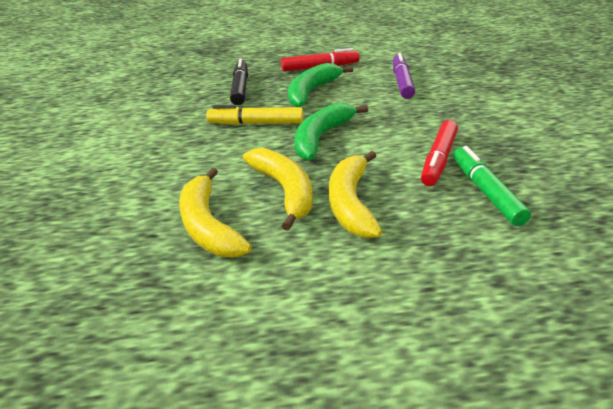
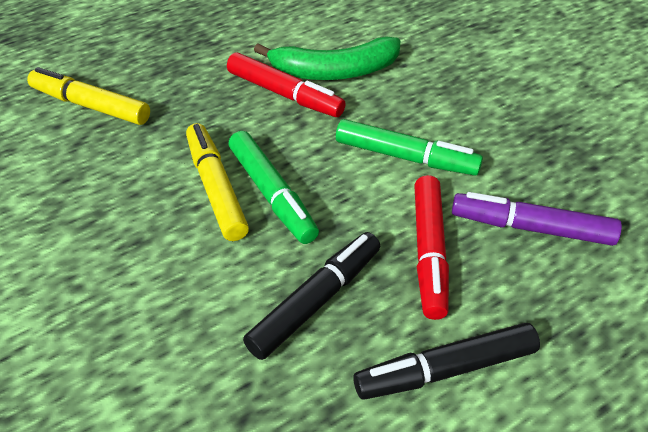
black marker: 1 -> 2
green banana: 2 -> 1
green marker: 1 -> 2
yellow banana: 3 -> 0
yellow marker: 1 -> 2

